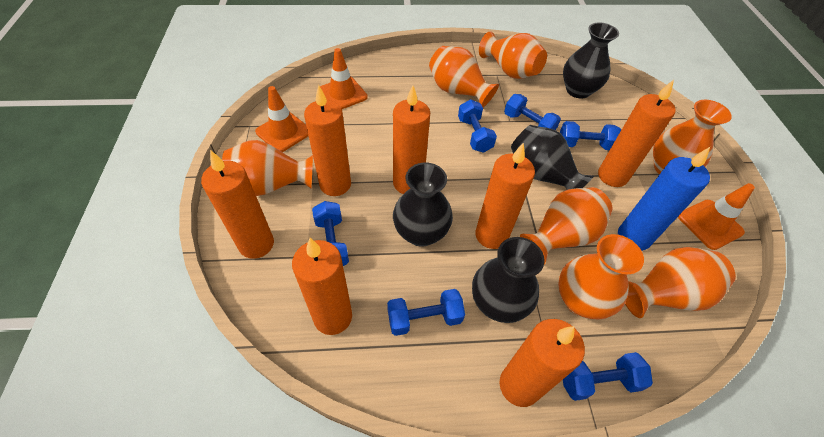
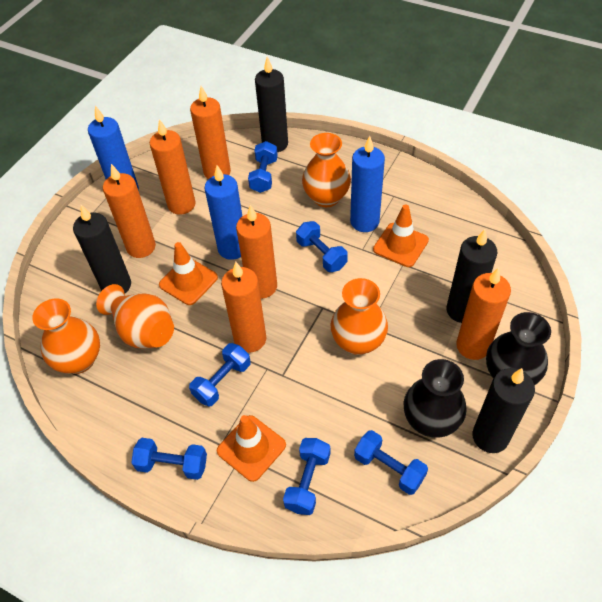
black candle: 0 -> 4
black vase: 4 -> 2
blue candle: 1 -> 3
orange candle: 7 -> 6
orange vase: 7 -> 4

